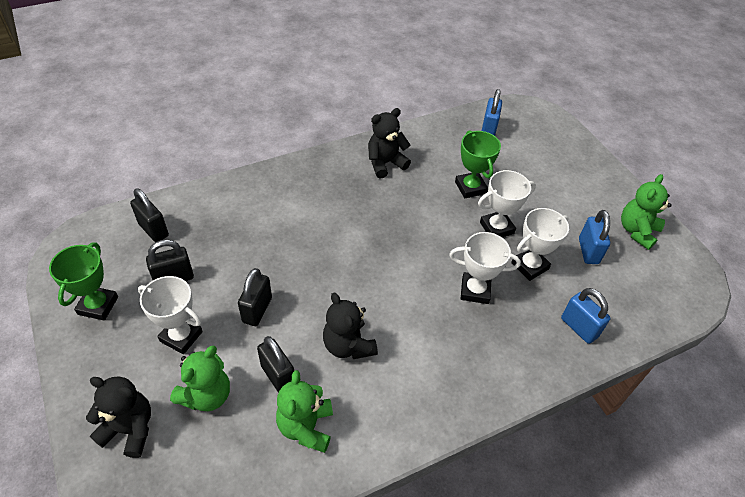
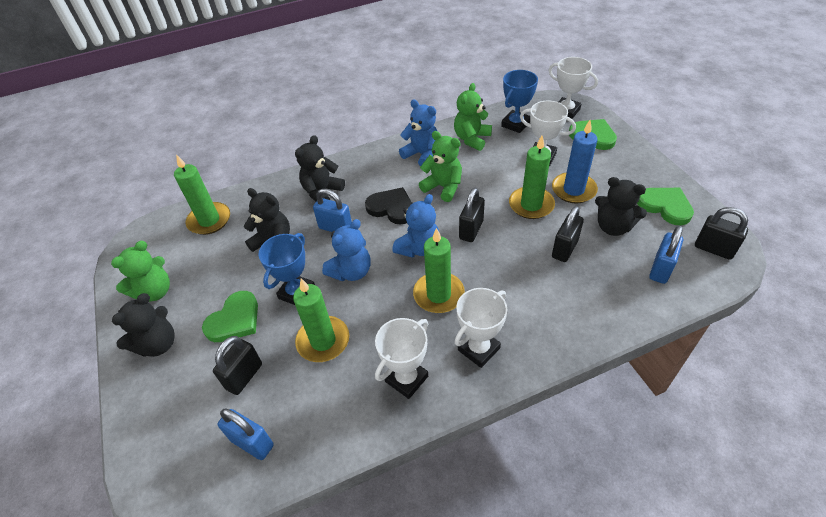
black heart: 0 -> 1
black teddy bear: 3 -> 4
blue candle: 0 -> 1
blue teddy bear: 0 -> 3
blue trophy: 0 -> 2
green candle: 0 -> 4
green heart: 0 -> 3
green trophy: 2 -> 0

